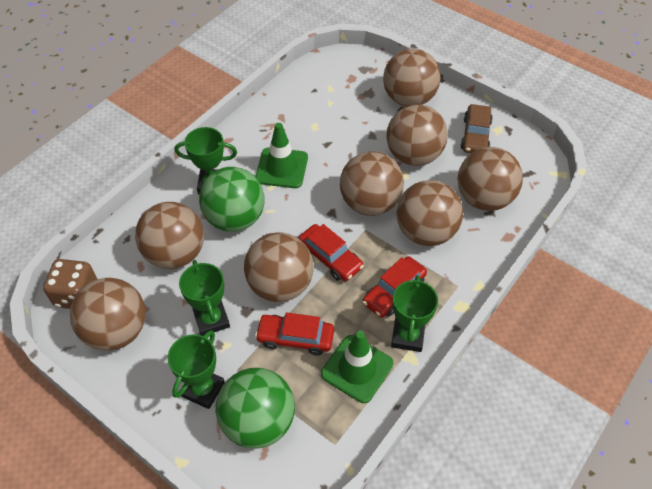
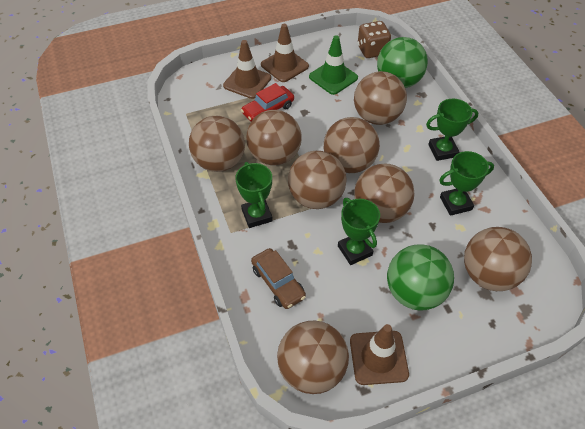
brown traffic cone: 0 -> 3
green traffic cone: 2 -> 1
red car: 3 -> 1

